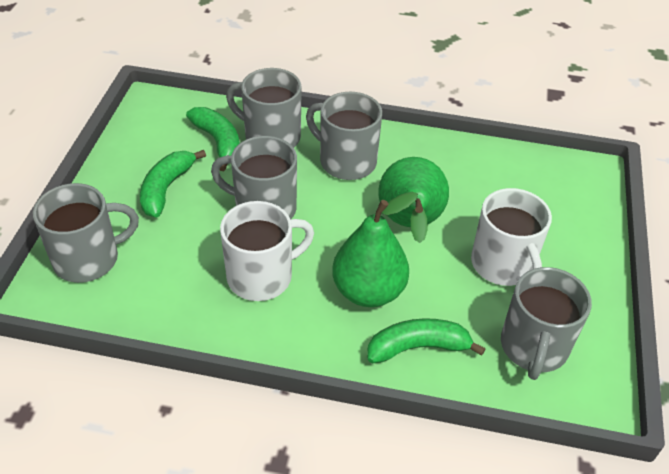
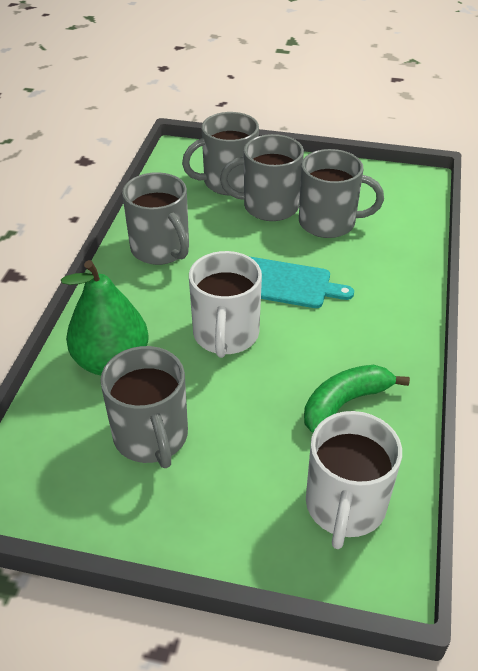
green banana: 3 -> 1
green pear: 2 -> 1
turquoise cutting board: 0 -> 1

